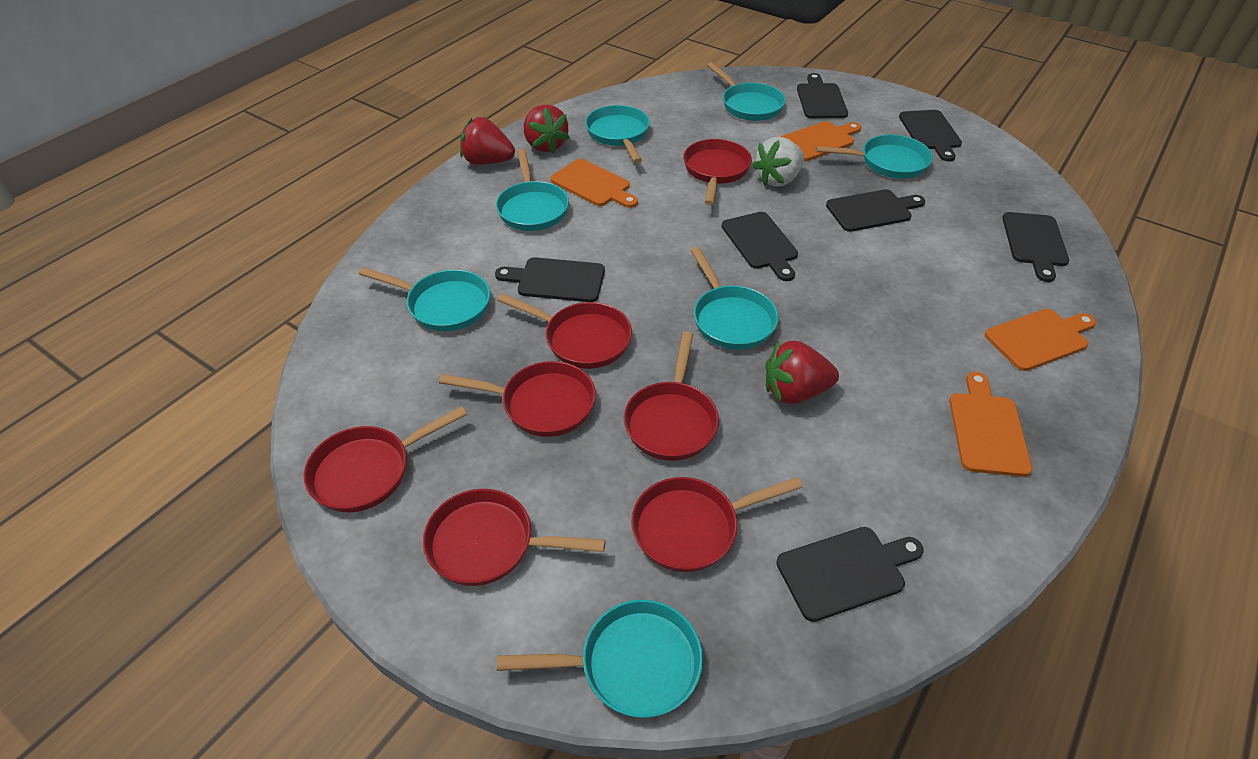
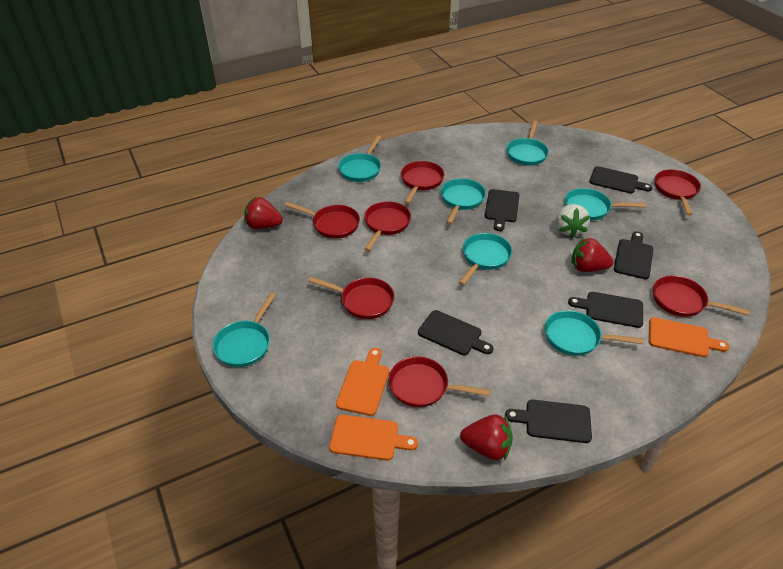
black cutting board: 7 -> 6
orange cutting board: 4 -> 3

